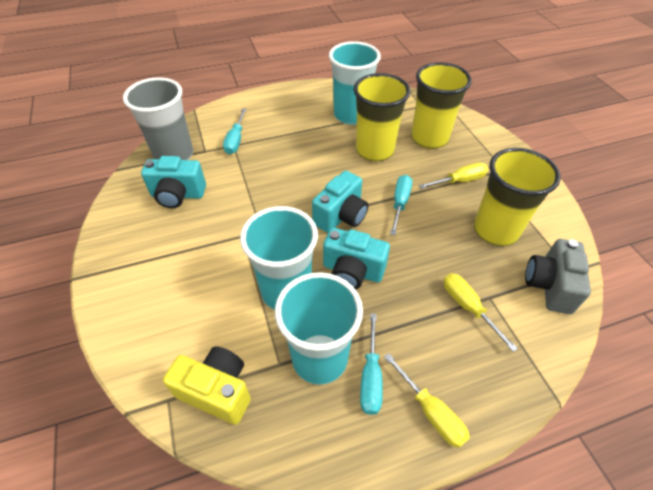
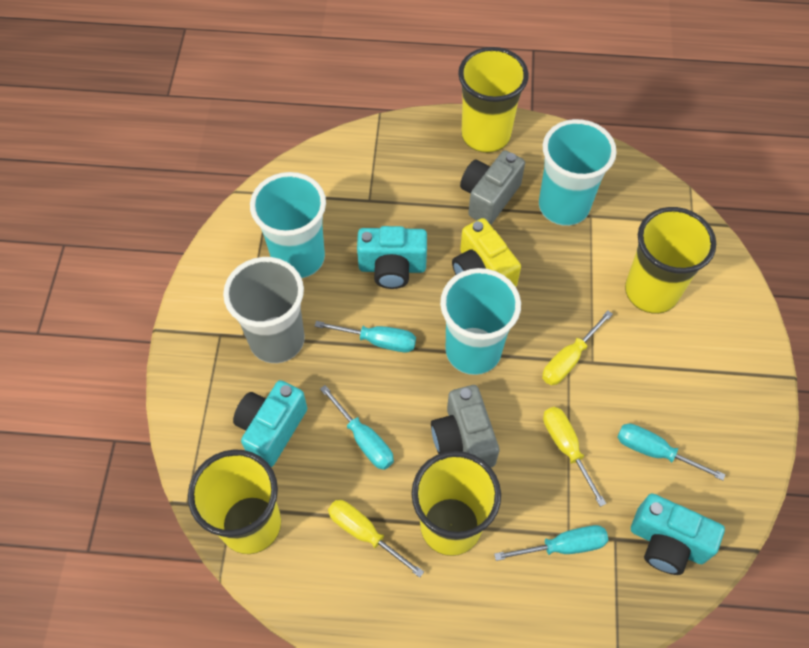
grey camera: 1 -> 2
turquoise screwdriver: 3 -> 4
yellow cup: 3 -> 4

